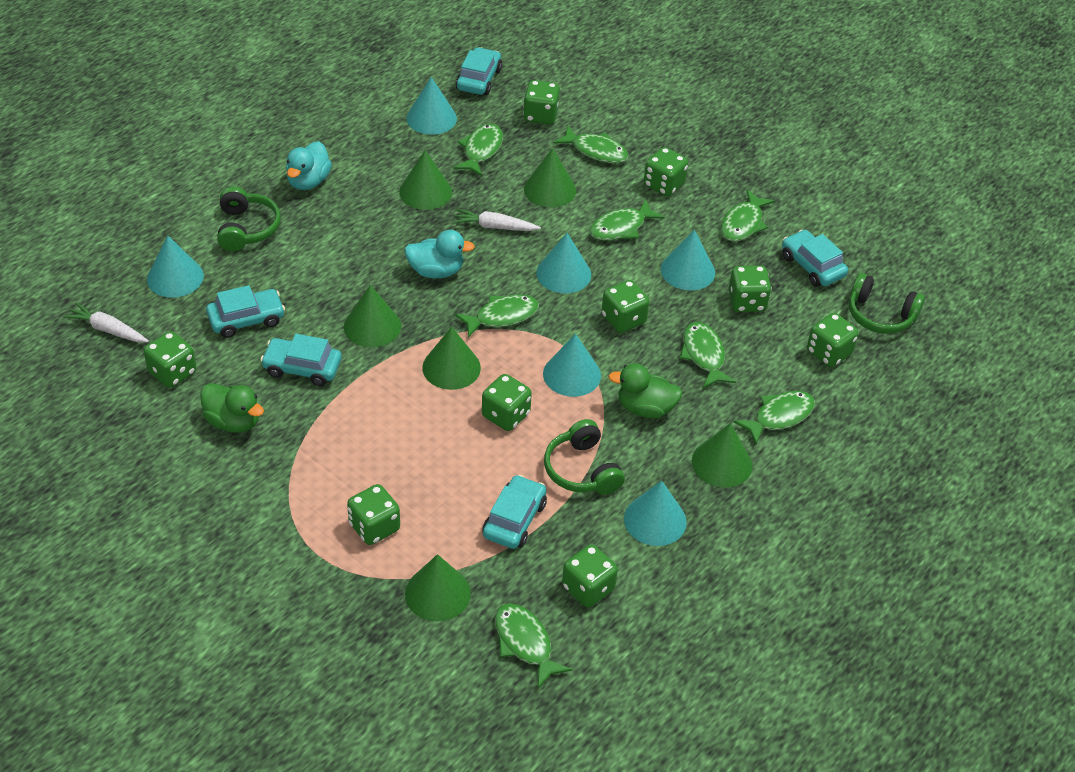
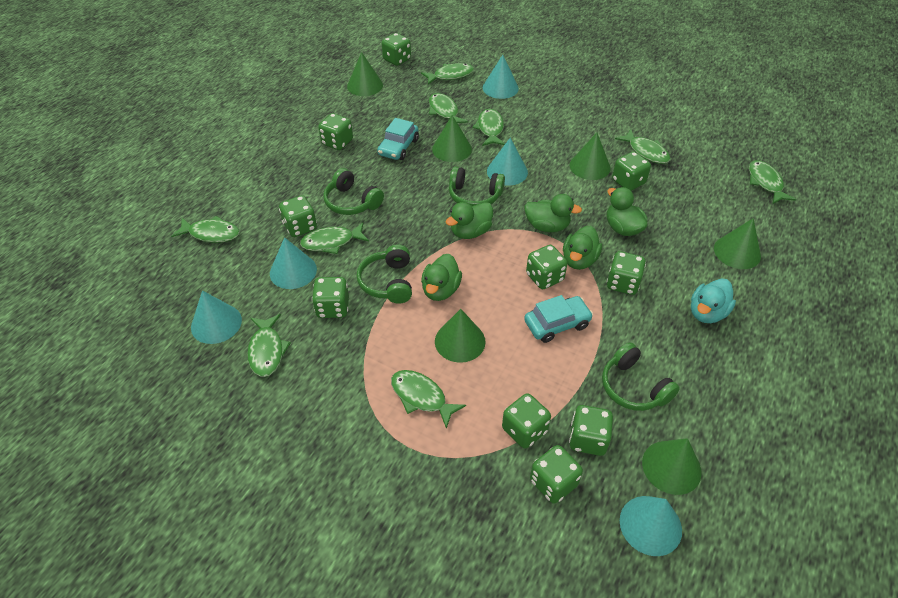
green dice: 9 -> 10
green duck: 2 -> 5
green fish: 8 -> 9
green headphones: 3 -> 4
turquoise car: 5 -> 2
turquoise cone: 6 -> 5
turquoise duck: 2 -> 1
white carrot: 2 -> 0

